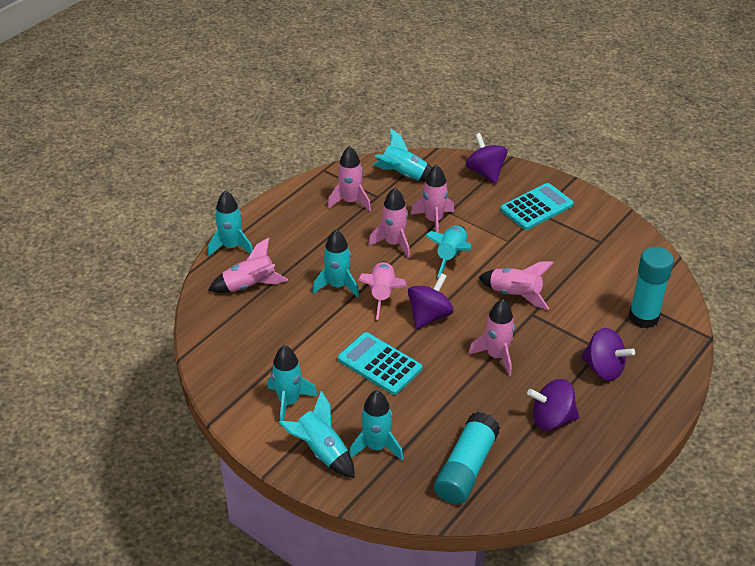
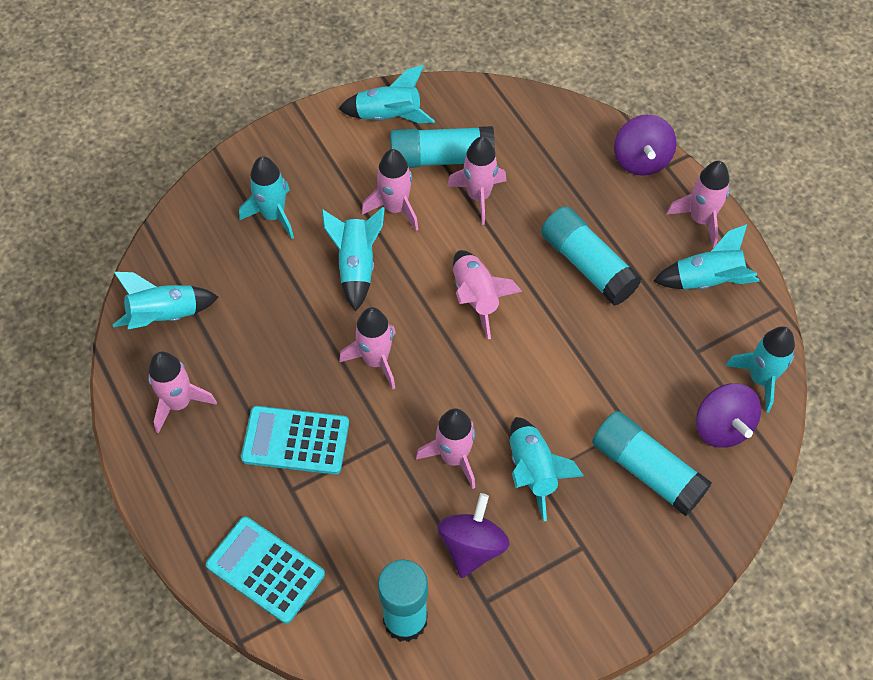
purple spinning top: 4 -> 3
turquoise glue stick: 2 -> 4

